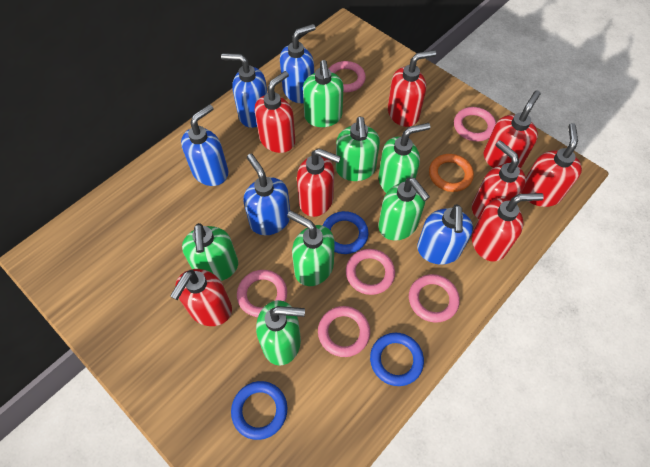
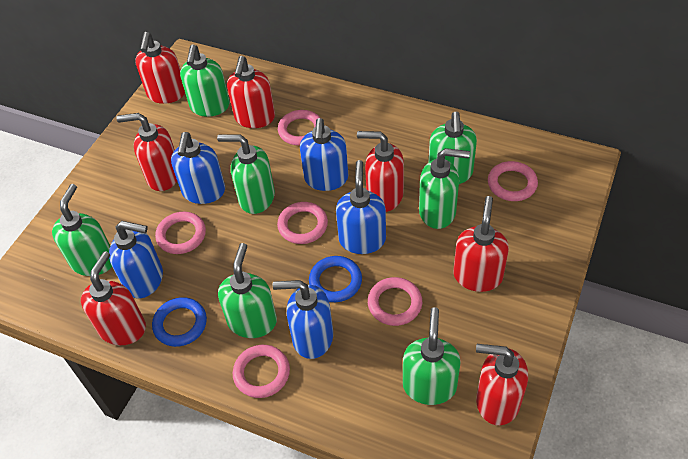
blue ring: 3 -> 2
orange ring: 1 -> 0
red soap dispenser: 8 -> 7

